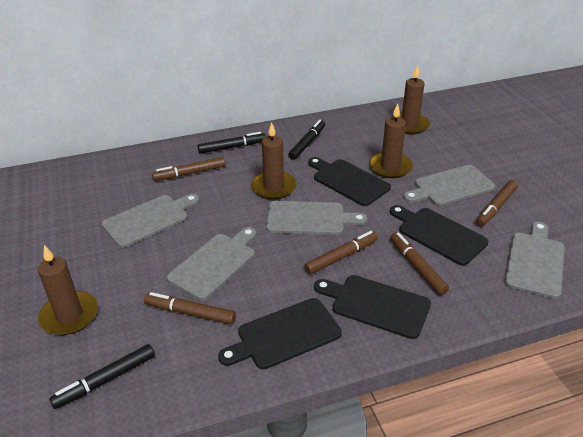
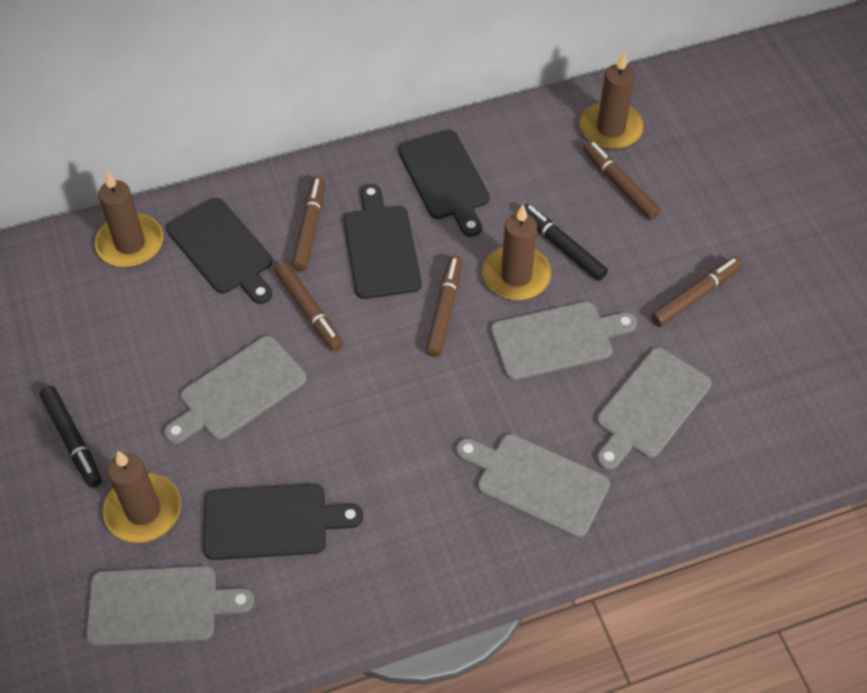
black marker: 3 -> 2

